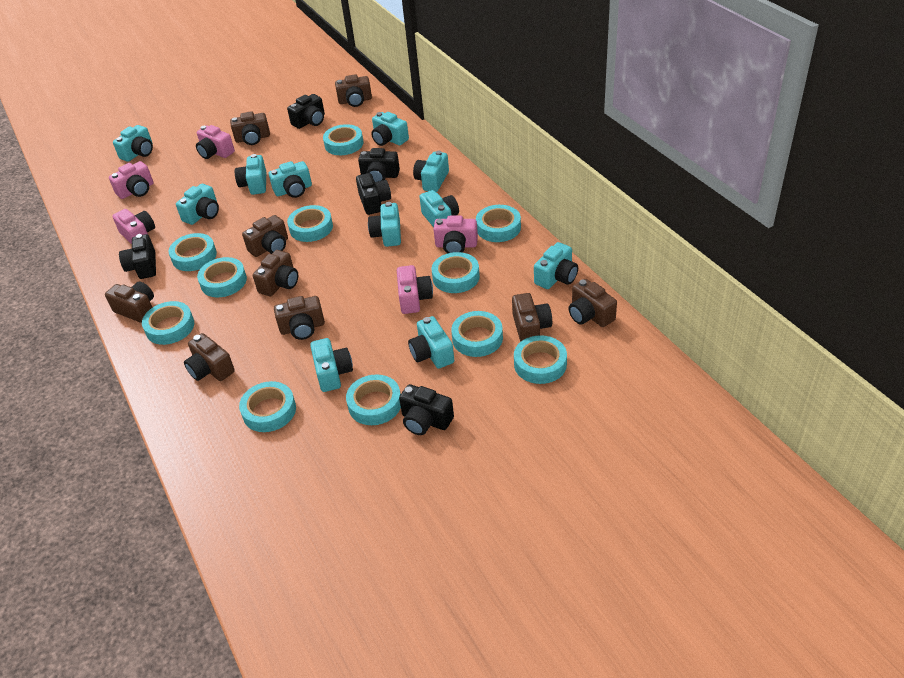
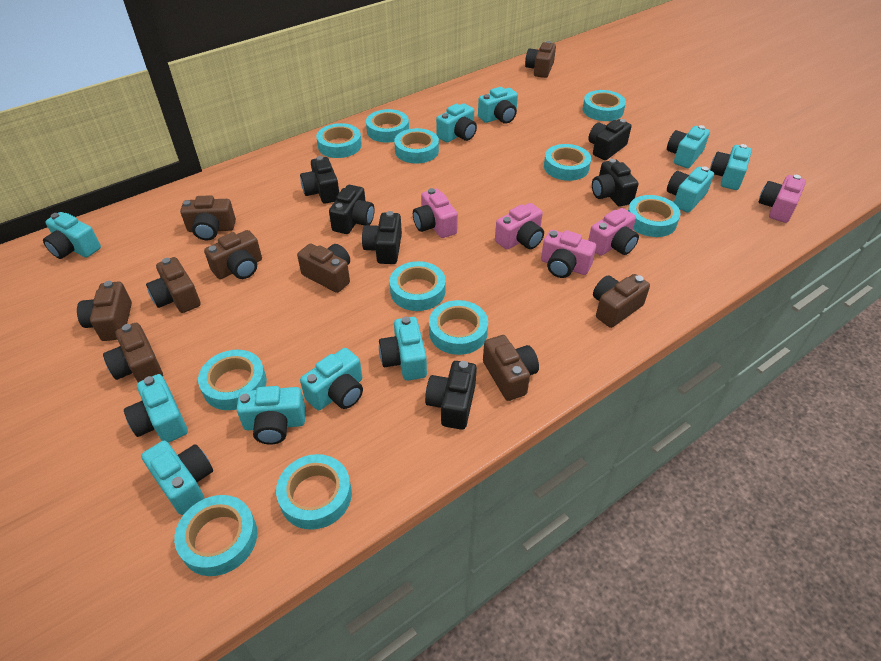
black camera: 5 -> 6

